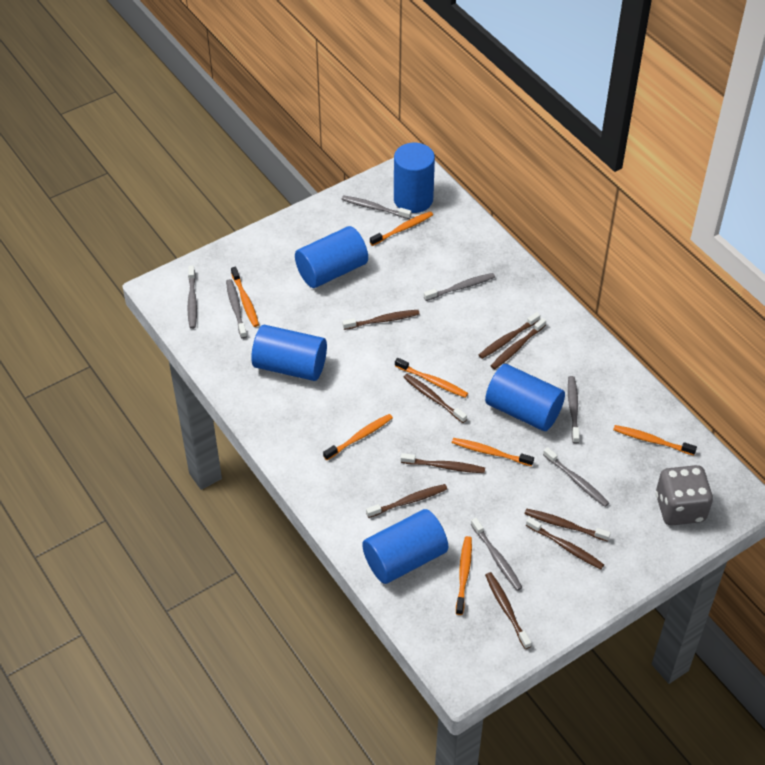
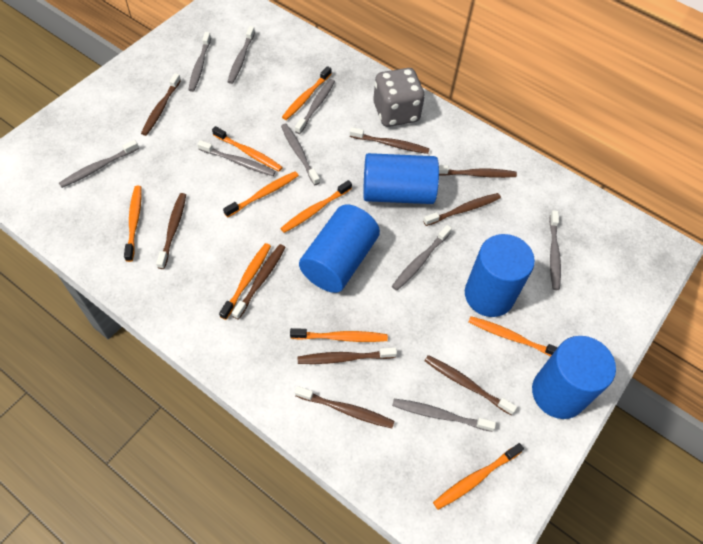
blue cylinder: 5 -> 4
grey toothbrush: 7 -> 9
orange toothbrush: 7 -> 9

